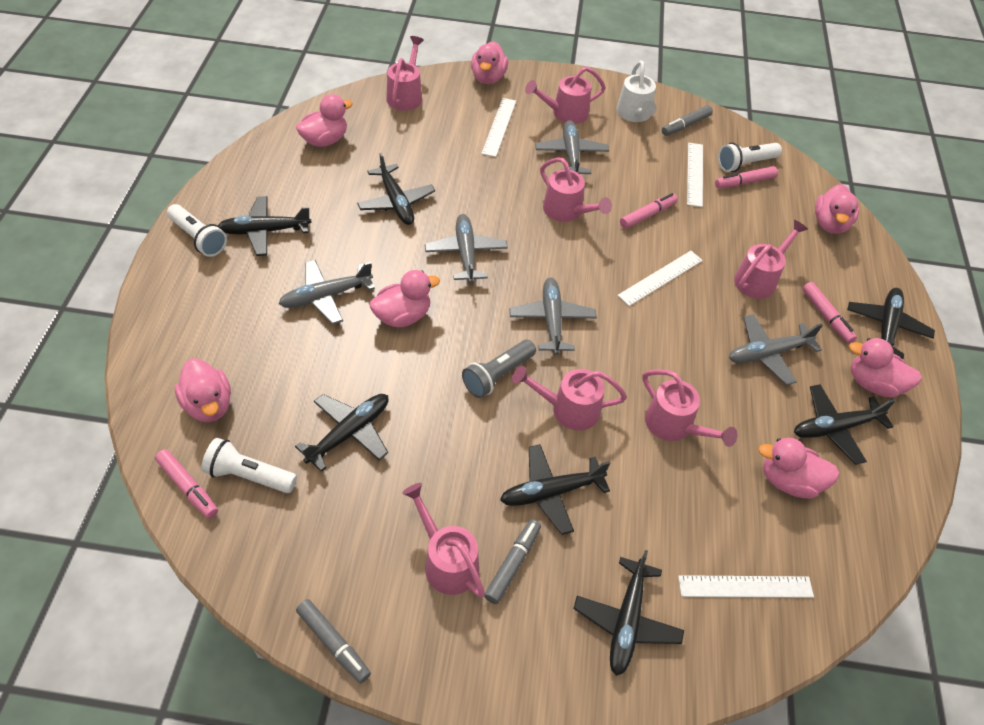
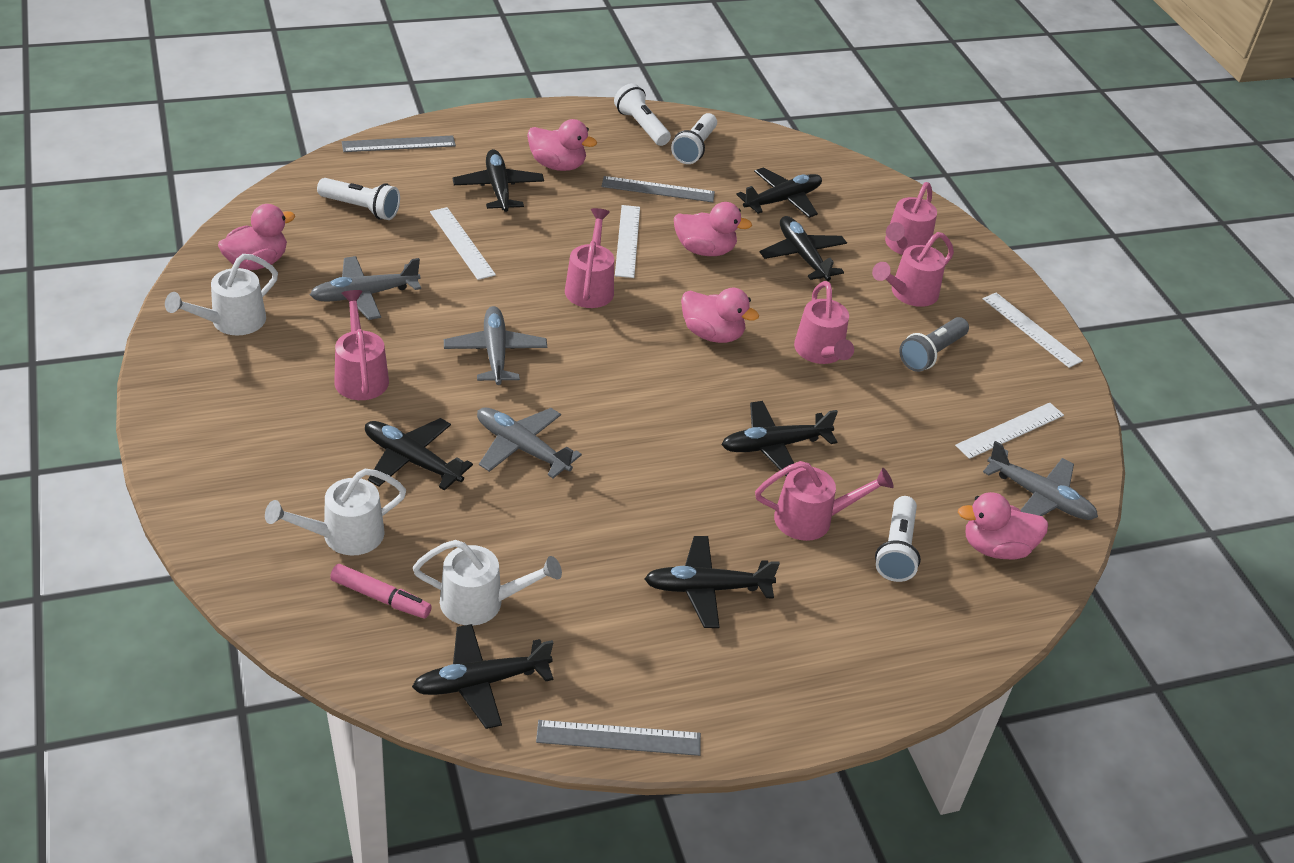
grey marker: 3 -> 0
grey plane: 5 -> 4
grey ruler: 0 -> 3
pink duck: 7 -> 5
pink marker: 4 -> 1
pink watering can: 7 -> 6
white flashlight: 3 -> 4
white watering can: 1 -> 3

